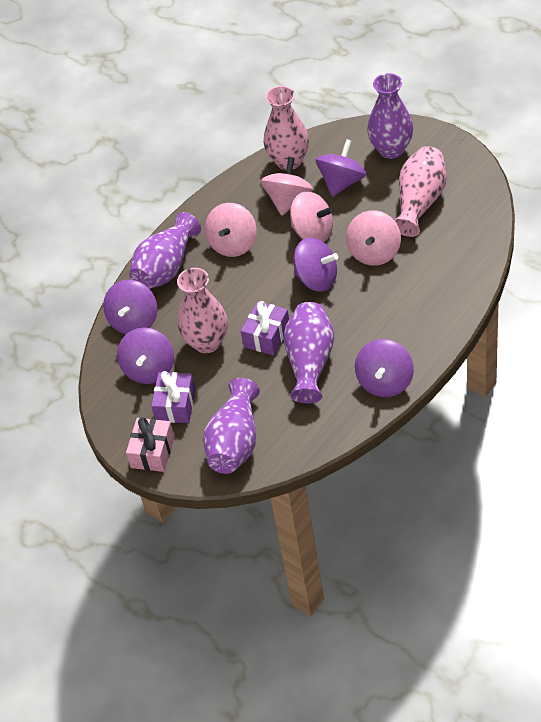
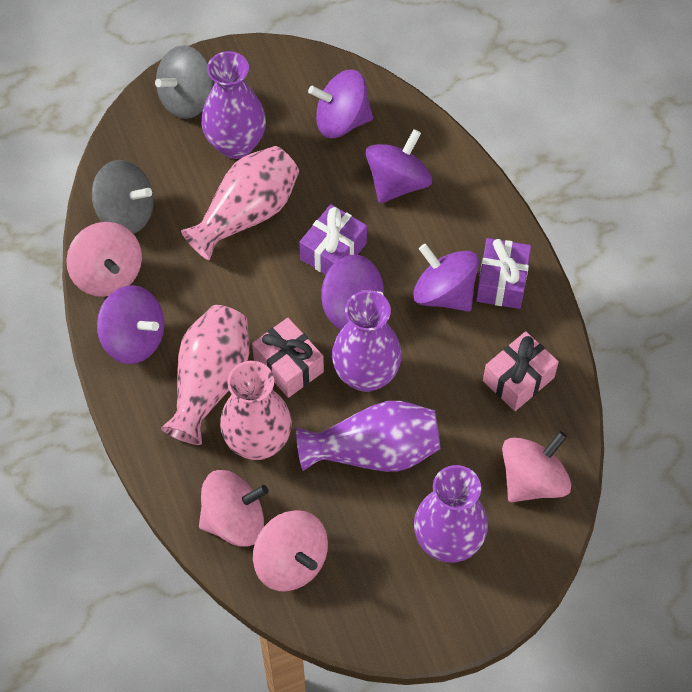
grey spinning top: 0 -> 2
pink gift: 1 -> 2

